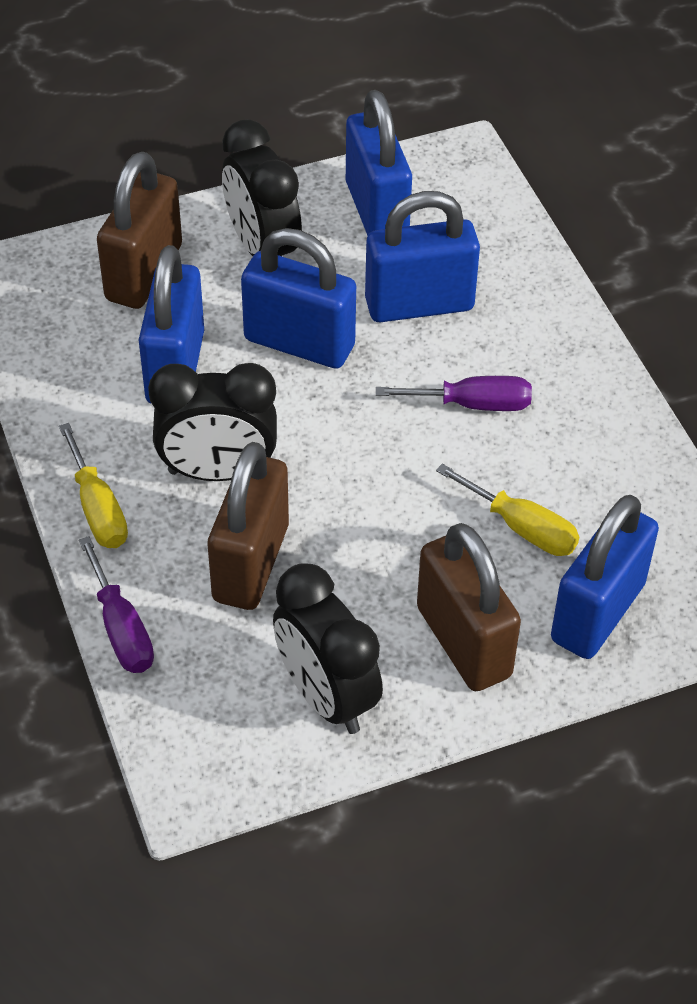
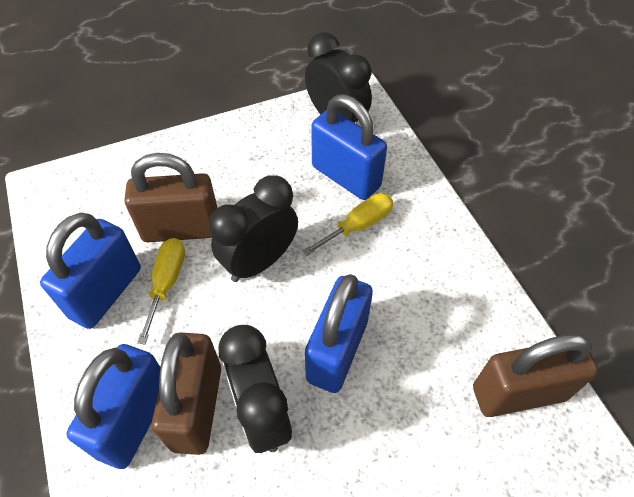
blue padlock: 5 -> 4
purple screwdriver: 2 -> 0

